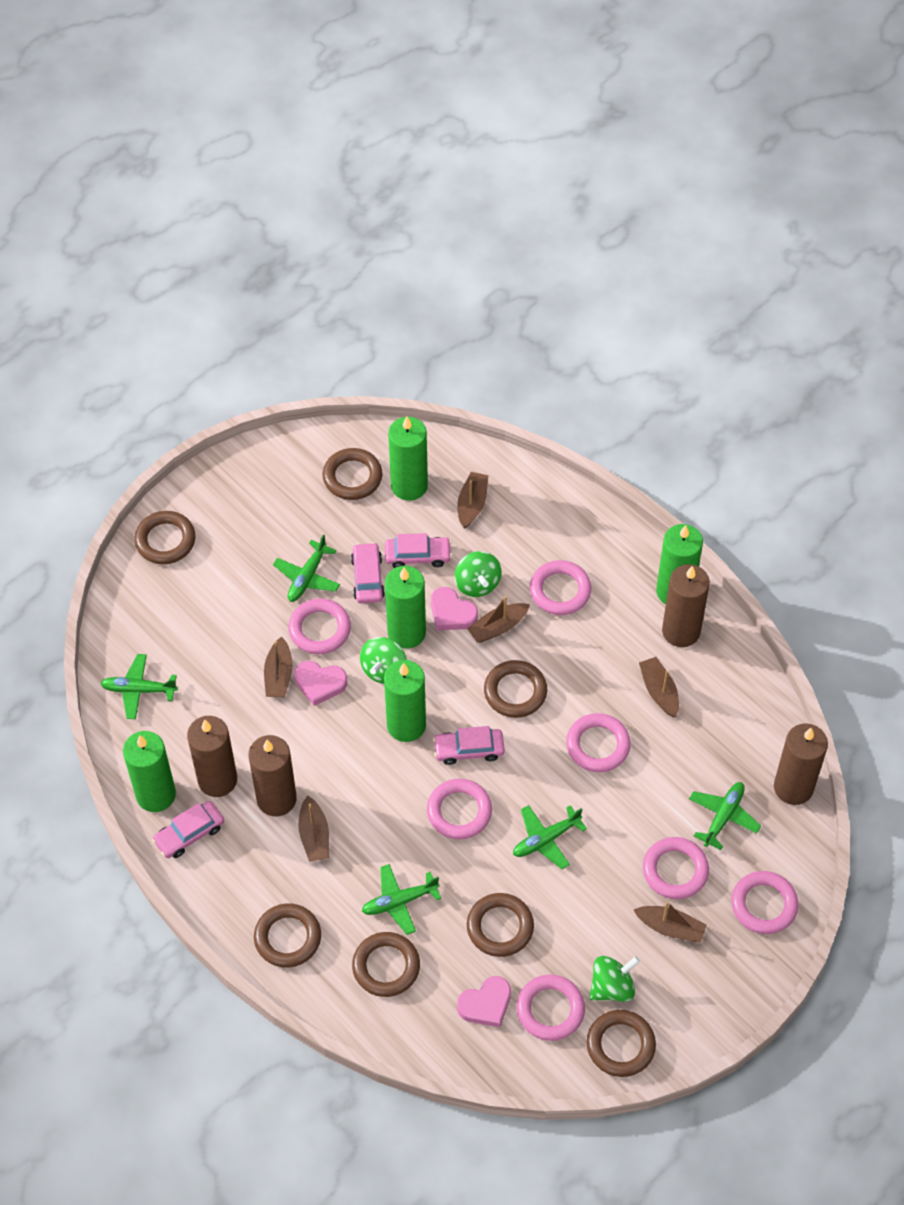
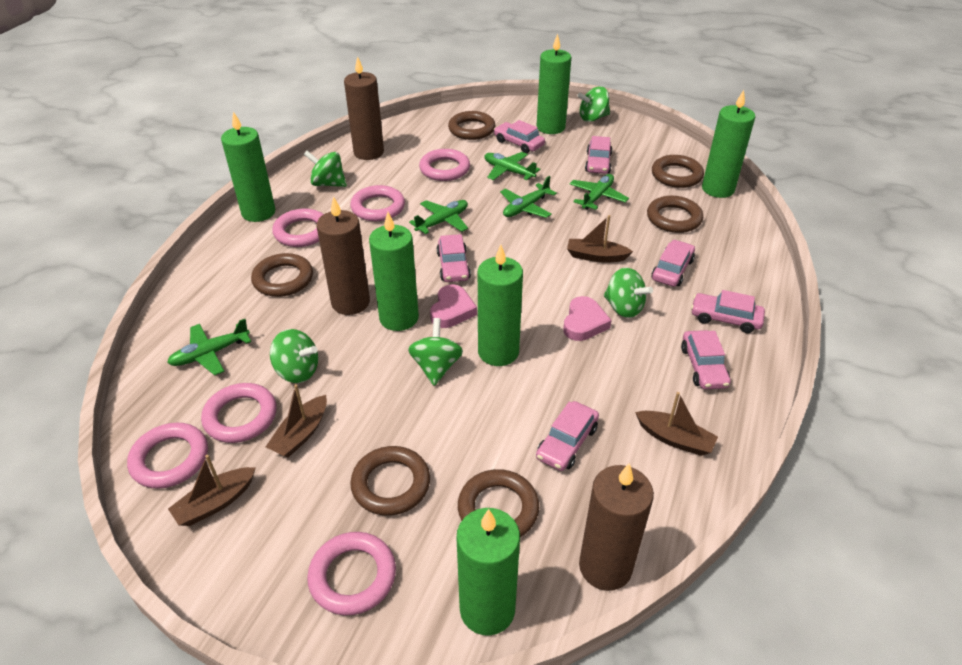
brown boat: 6 -> 4
brown candle: 4 -> 3
brown ring: 7 -> 6
green candle: 5 -> 6
green spinning top: 3 -> 5
pink car: 4 -> 7
pink heart: 3 -> 2
pink ring: 7 -> 6

